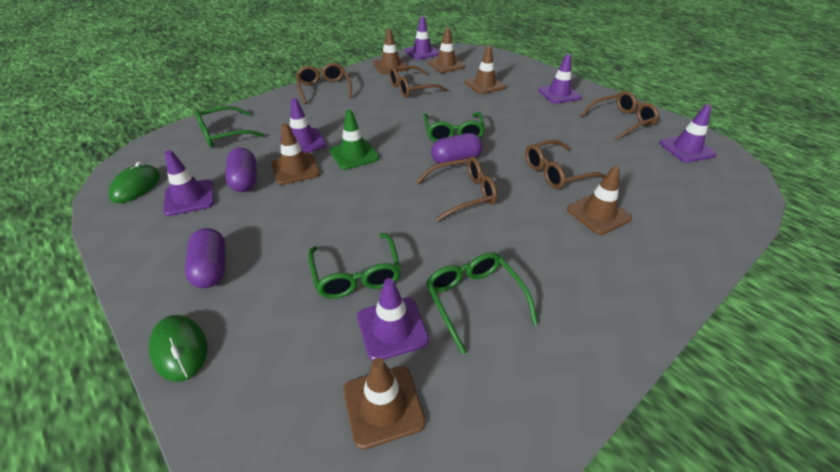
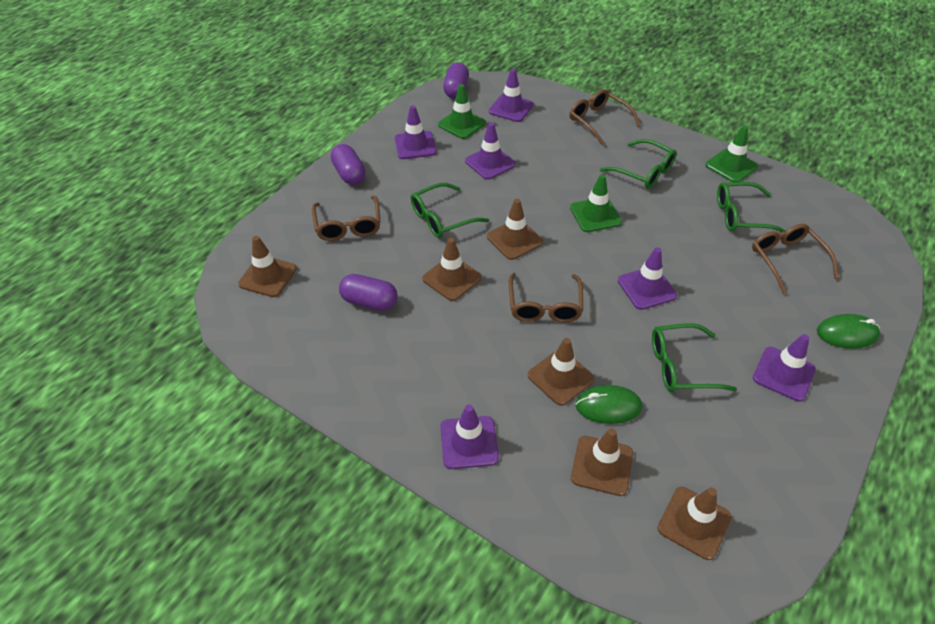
brown glasses: 5 -> 4
green traffic cone: 1 -> 3

